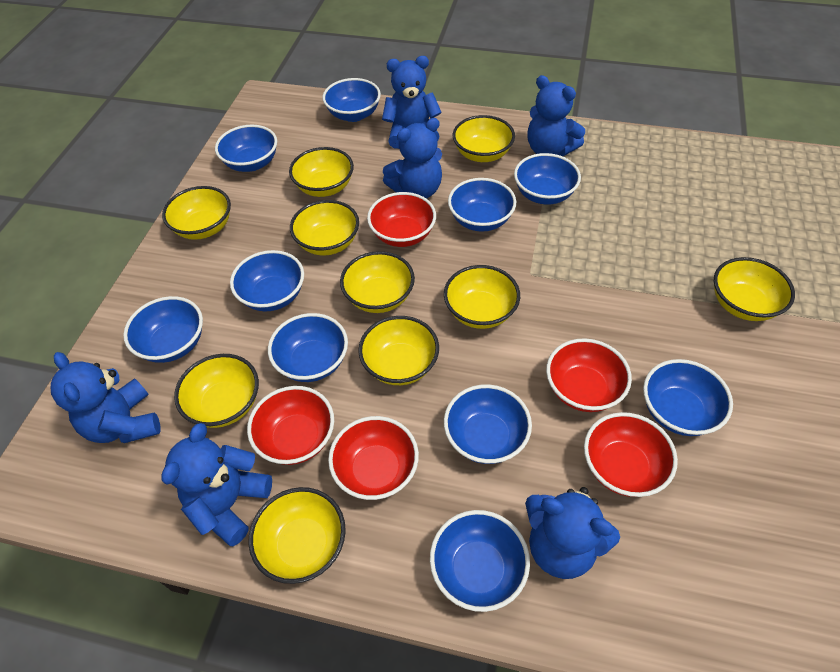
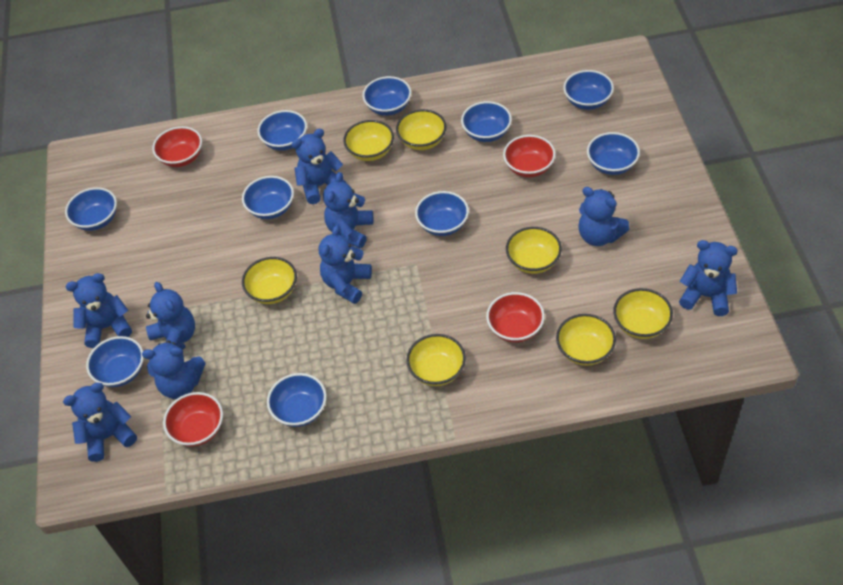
blue teddy bear: 6 -> 9
red bowl: 5 -> 4
yellow bowl: 10 -> 7

